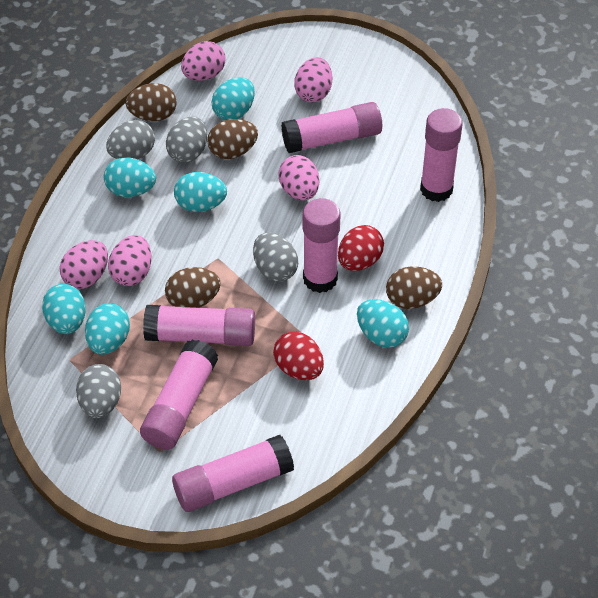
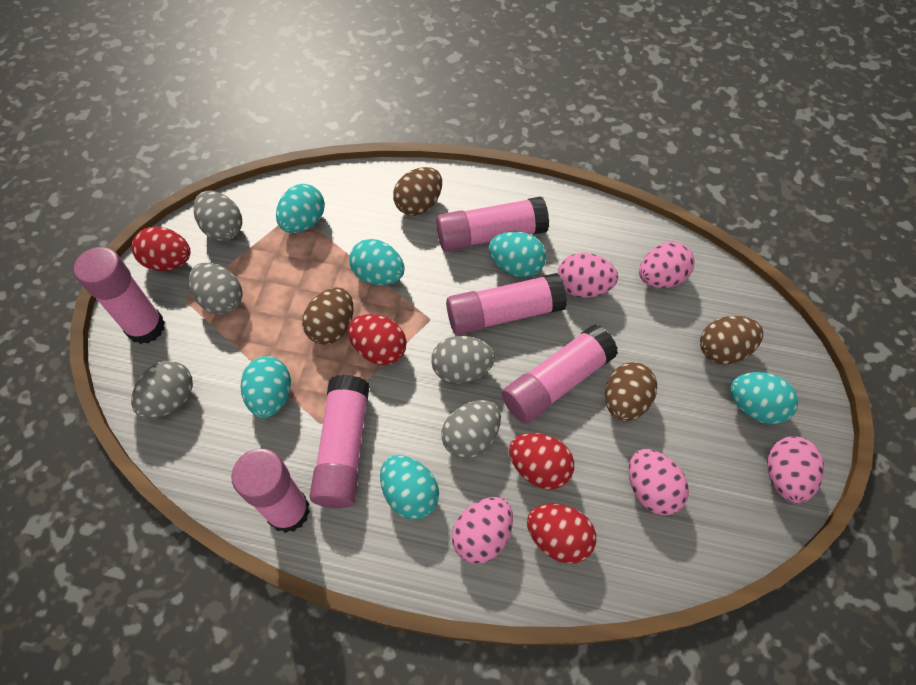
grey egg: 4 -> 5
red egg: 2 -> 4

